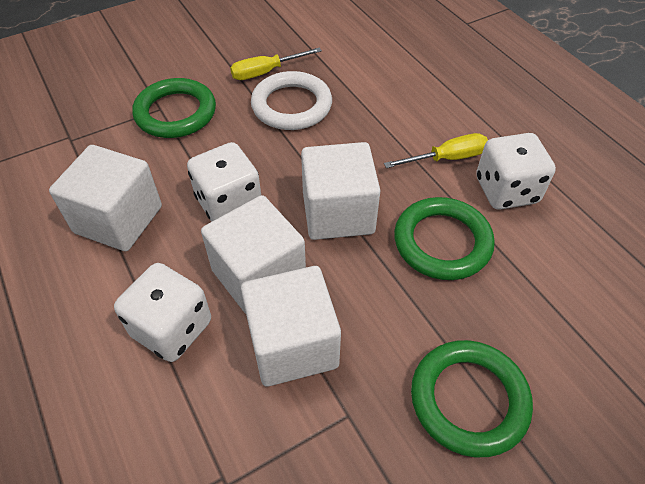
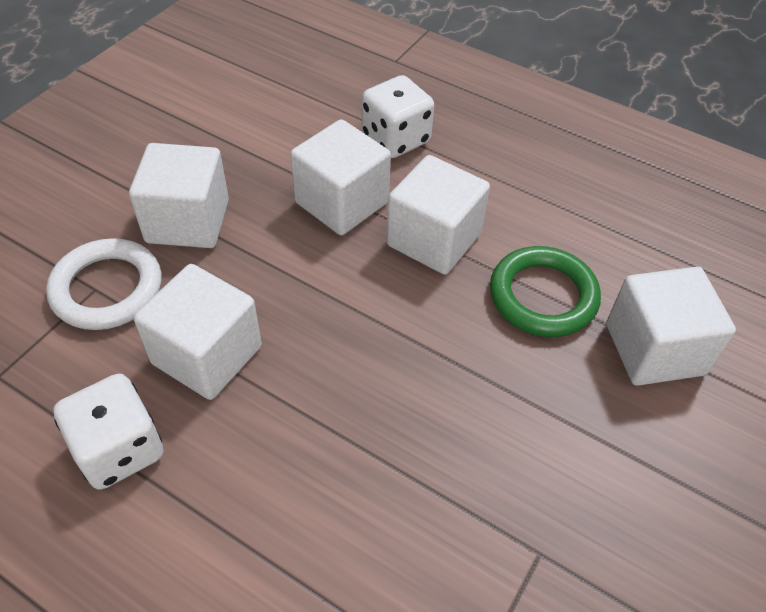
green ring: 3 -> 1
white cube: 4 -> 5
white dice: 3 -> 2
yellow screwdriver: 2 -> 0

